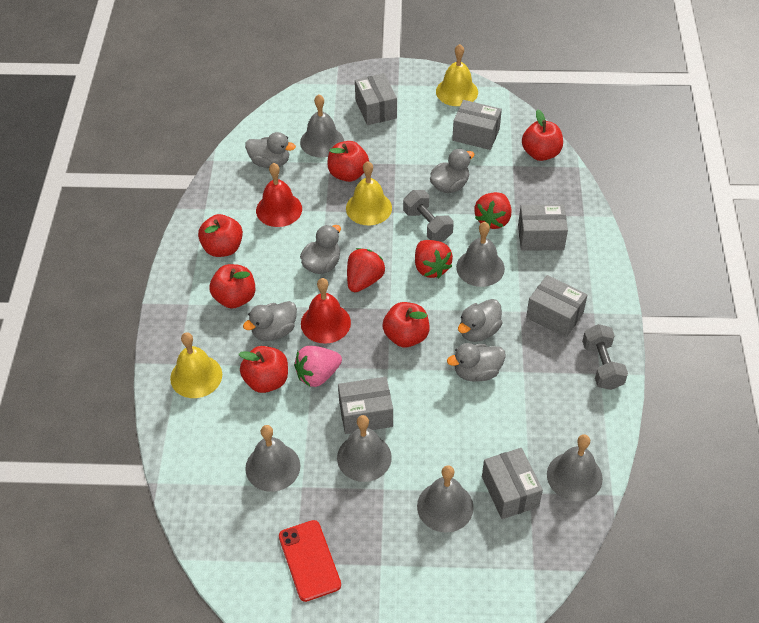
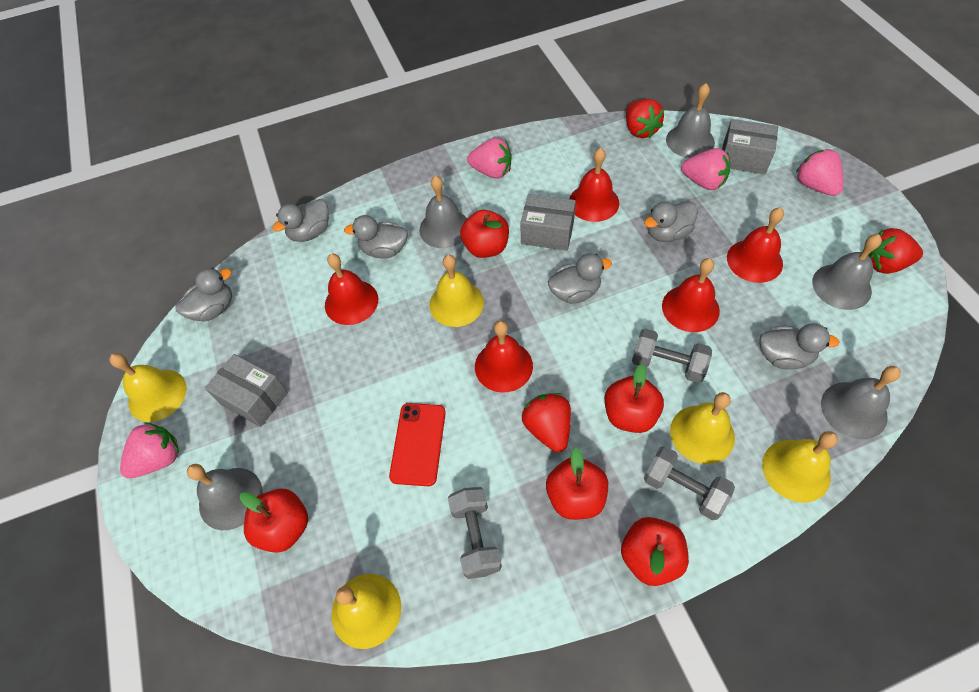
grey bell: 6 -> 5
grey box: 6 -> 3
grey dumbbell: 2 -> 3
pink strawberry: 1 -> 4
red apple: 6 -> 5
red bell: 2 -> 5
yellow bell: 3 -> 5

